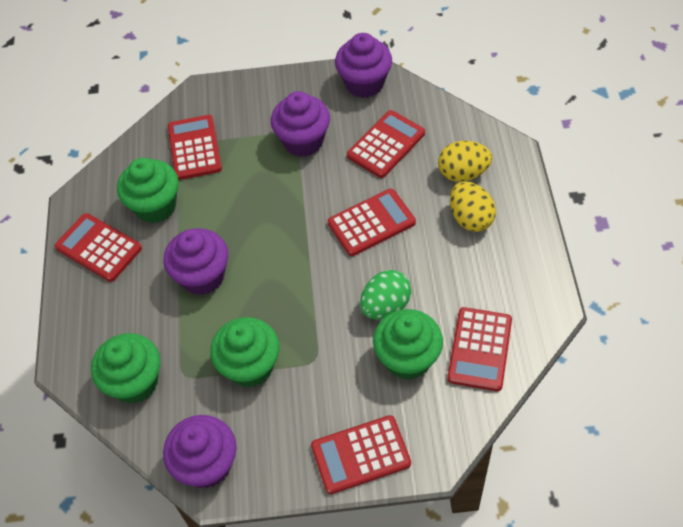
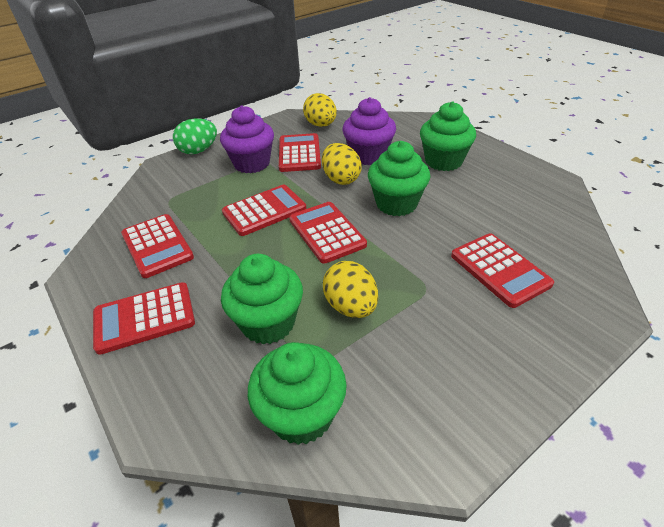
purple cupcake: 4 -> 2
yellow egg: 2 -> 3

